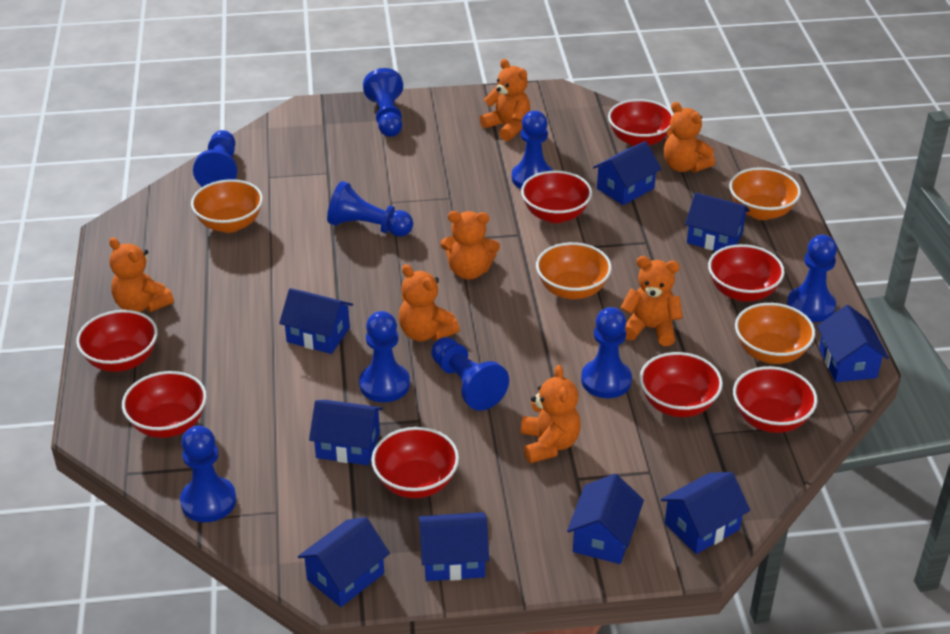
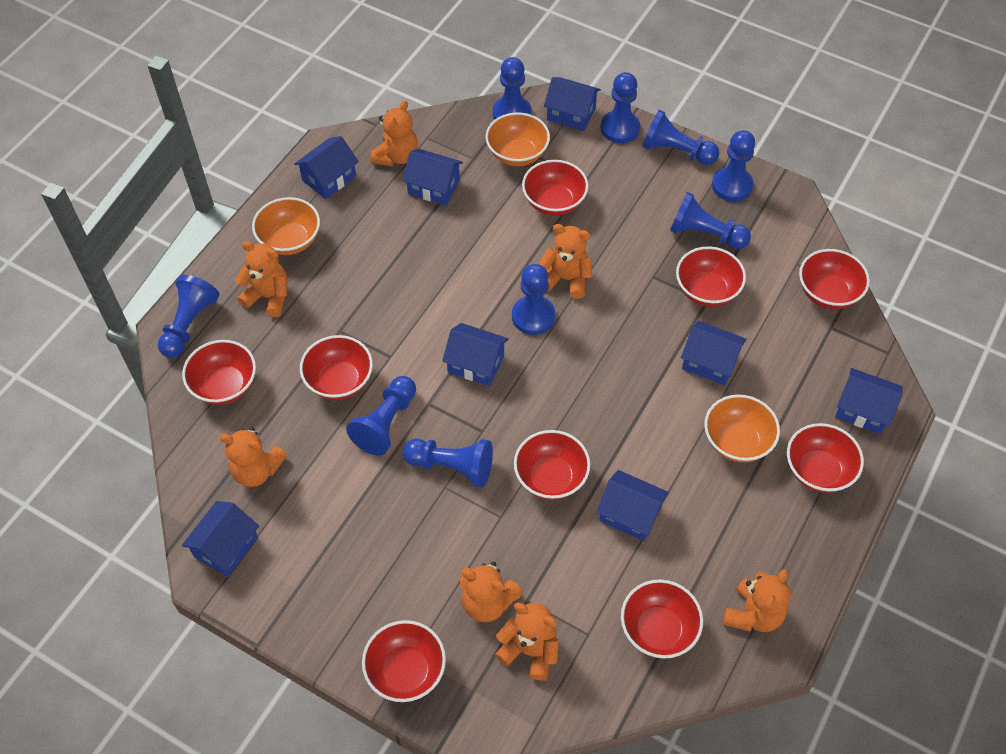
blue house: 9 -> 8
orange bowl: 4 -> 3
red bowl: 8 -> 9

